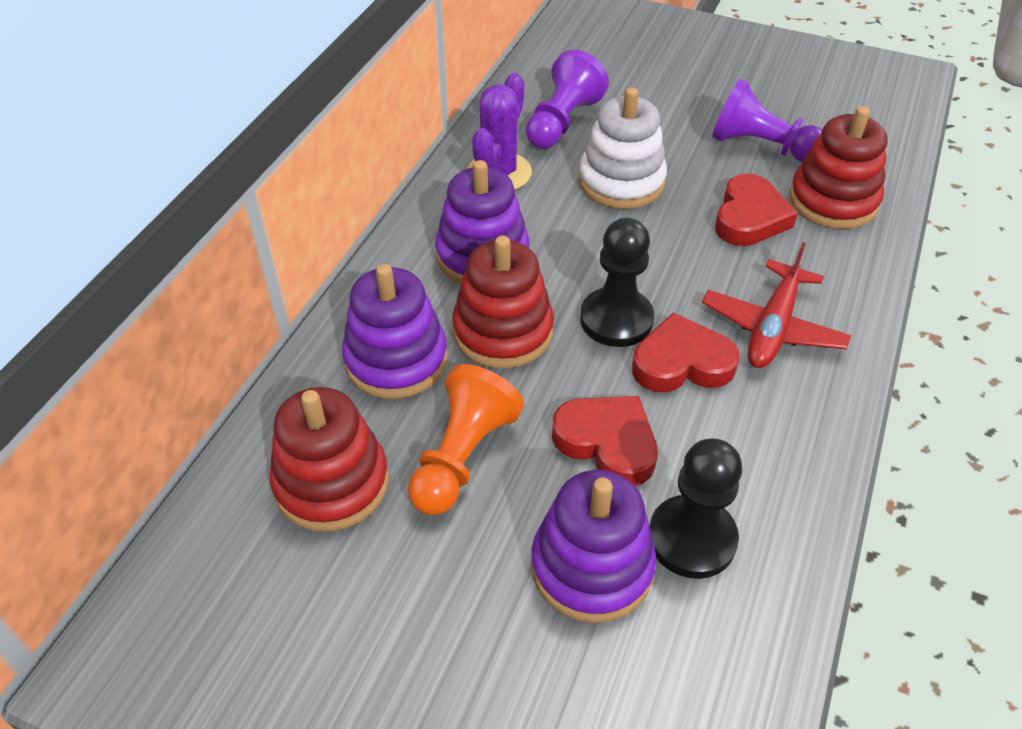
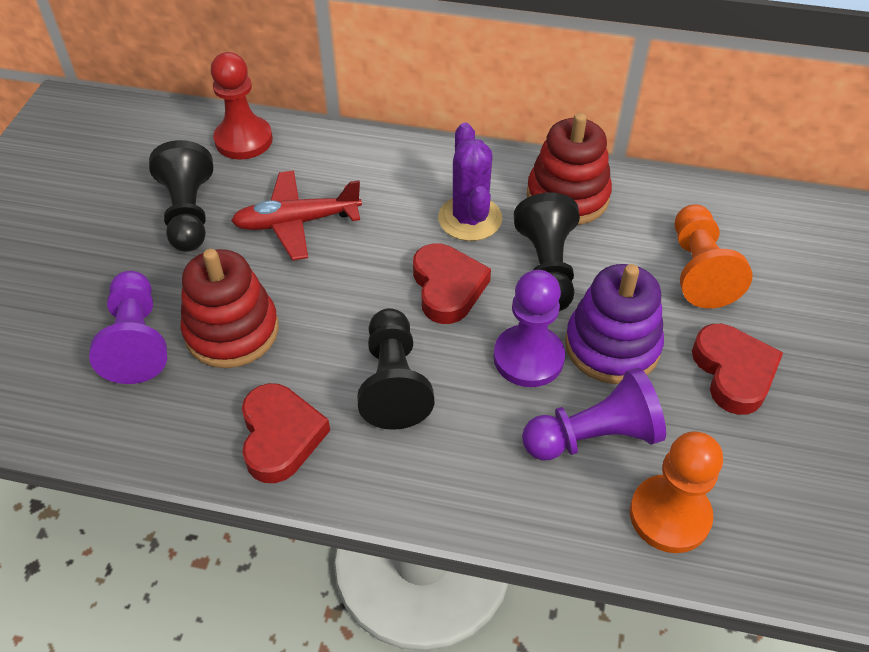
black pawn: 2 -> 3
orange pawn: 1 -> 2
purple pawn: 2 -> 3
purple stacking toy: 3 -> 1
red pawn: 0 -> 1
red stacking toy: 3 -> 2
white stacking toy: 1 -> 0

